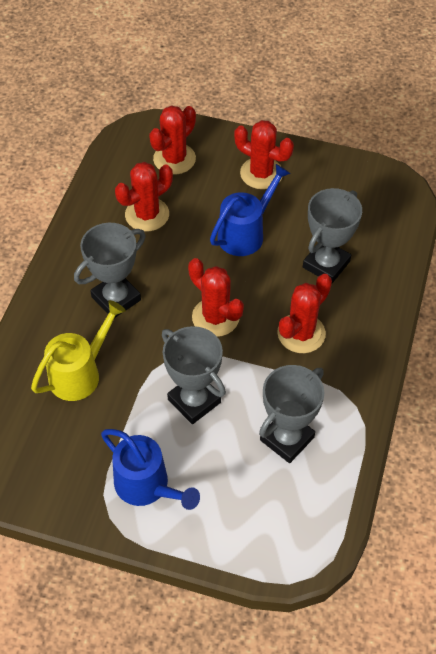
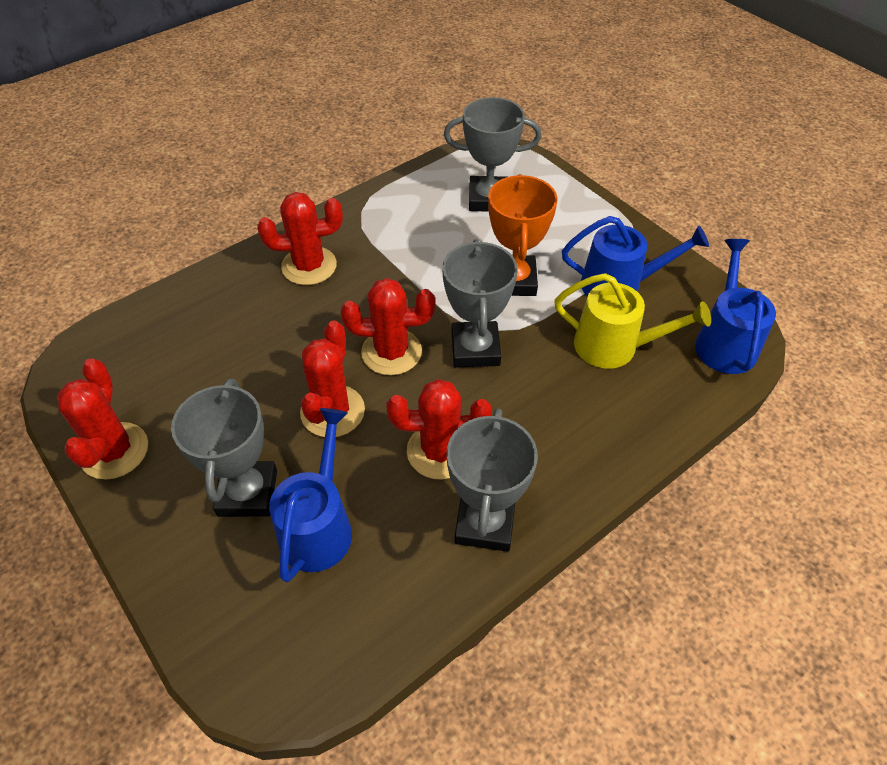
blue watering can: 2 -> 3
orange trophy: 0 -> 1

